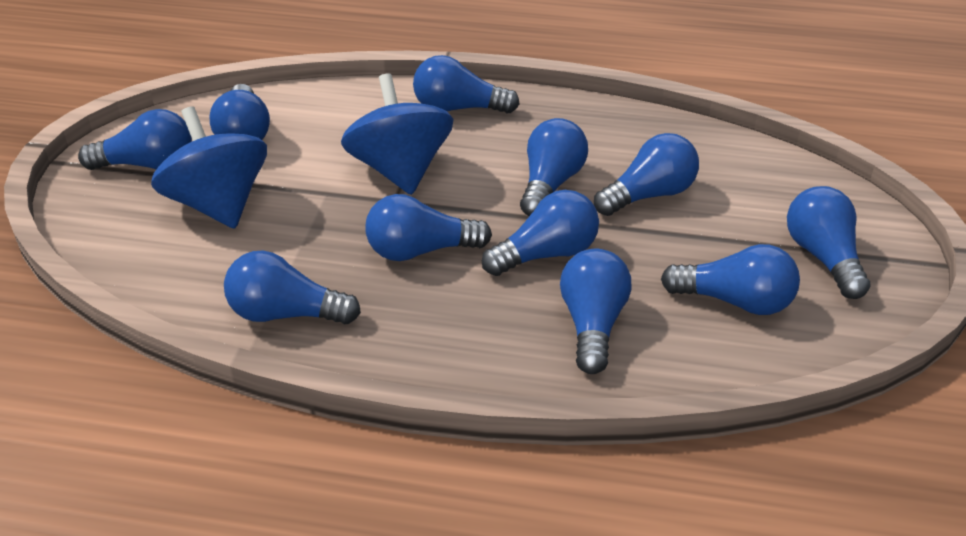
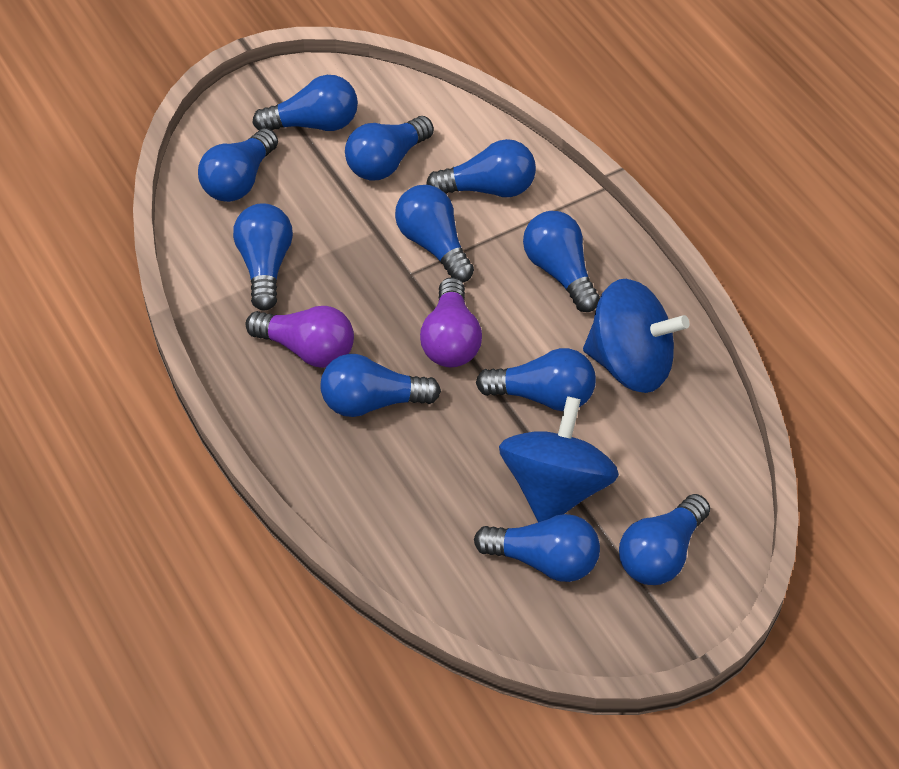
purple light bulb: 0 -> 2

